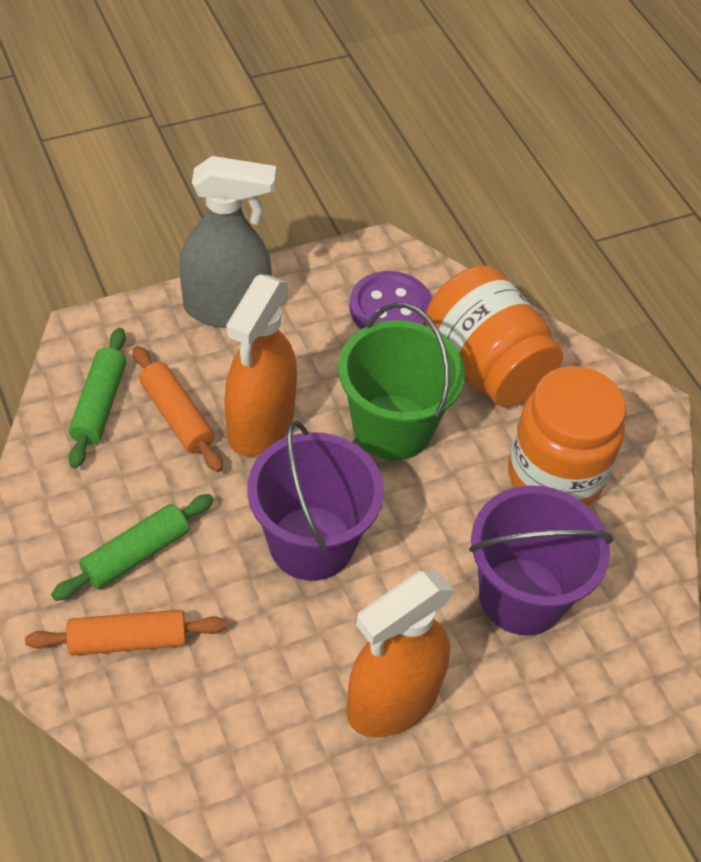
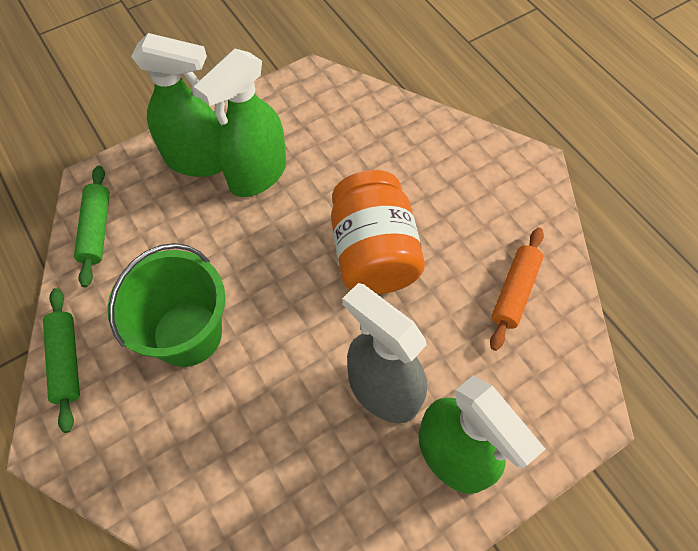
green spray bottle: 0 -> 3
orange jar: 2 -> 1
orange rolling pin: 2 -> 1
orange spray bottle: 2 -> 0
purple bucket: 2 -> 0
purple button: 1 -> 0

